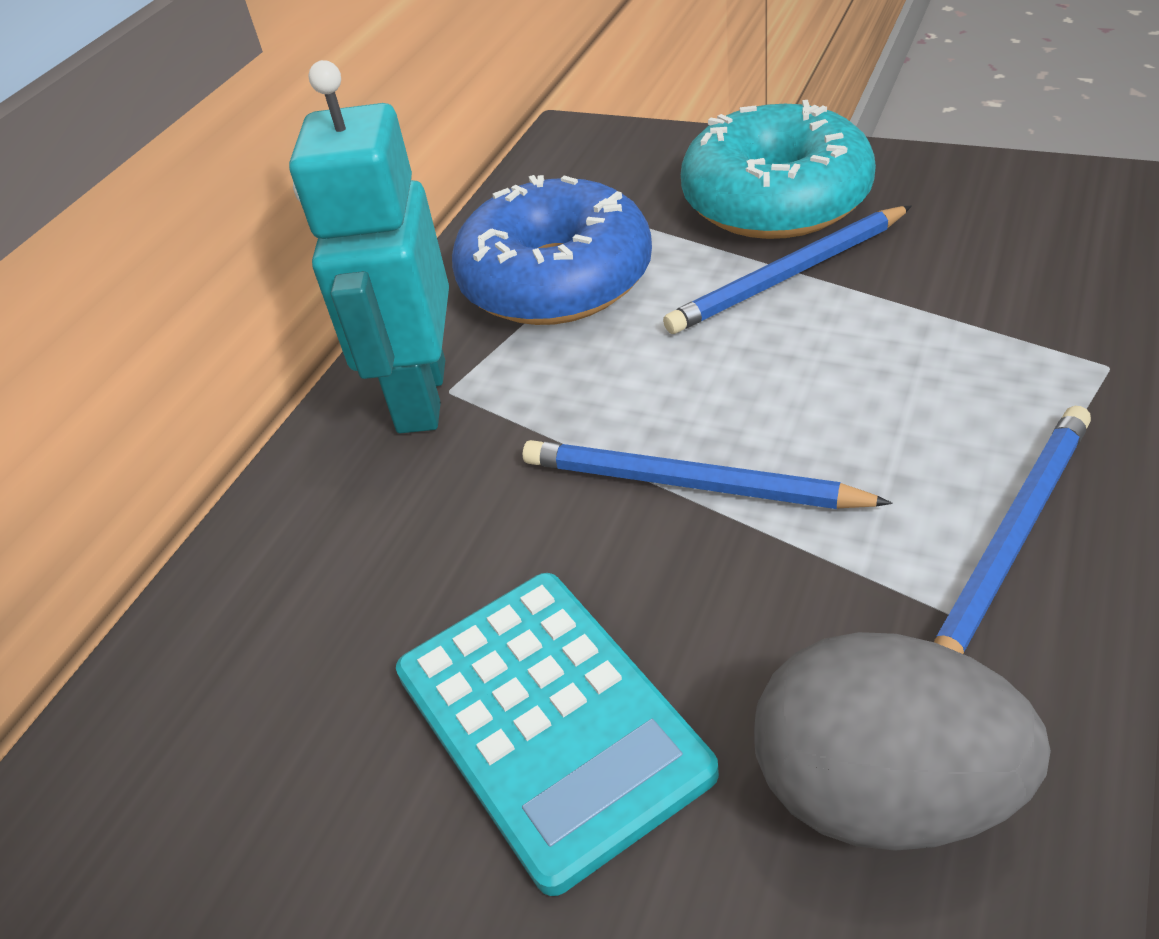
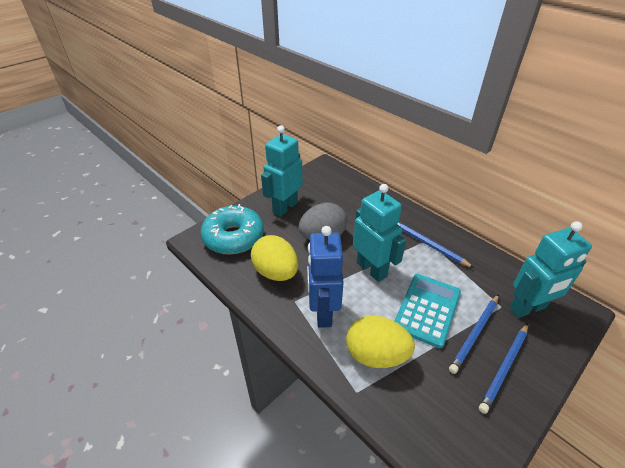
blue donut: 1 -> 0
blue robot: 0 -> 1
turquoise robot: 1 -> 3
yellow egg: 0 -> 2

